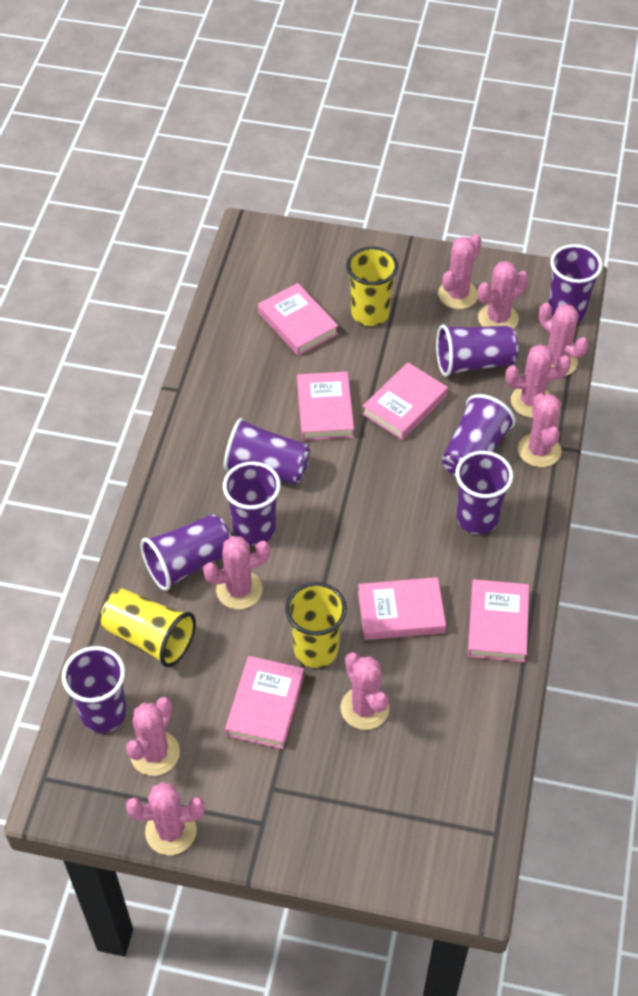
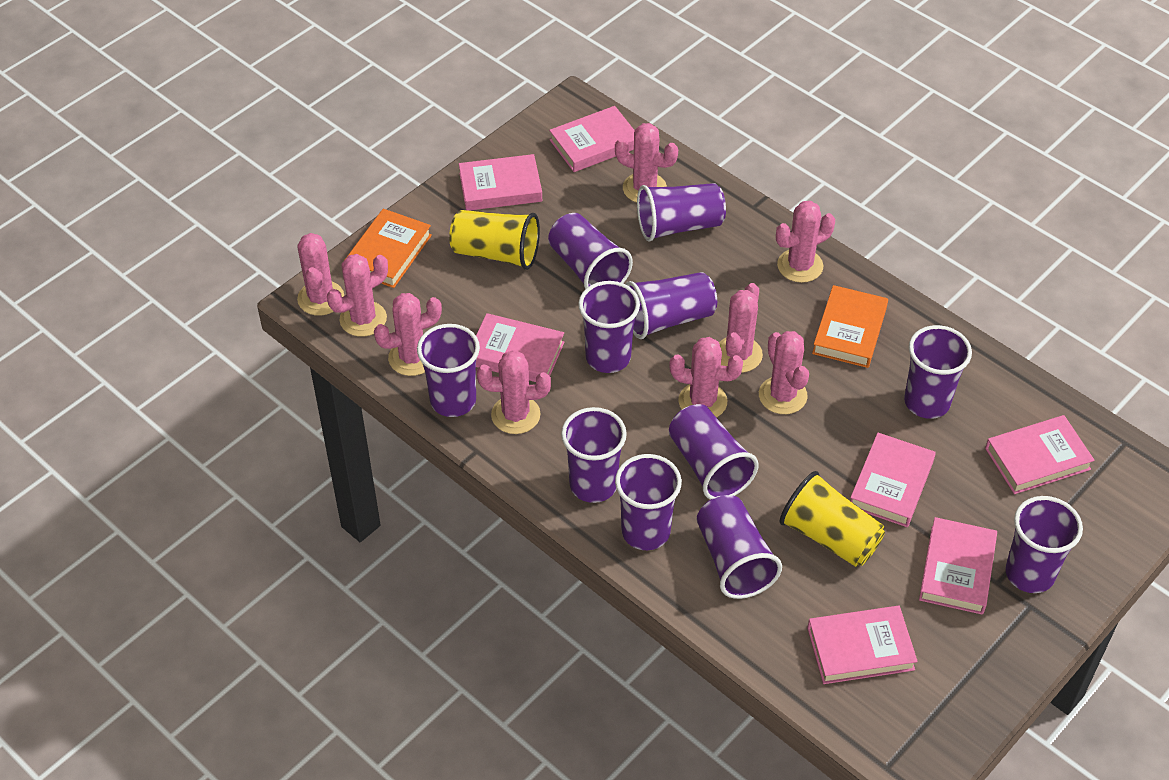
orange book: 0 -> 2
pink book: 6 -> 7
purple cup: 8 -> 11
yellow cup: 3 -> 2

